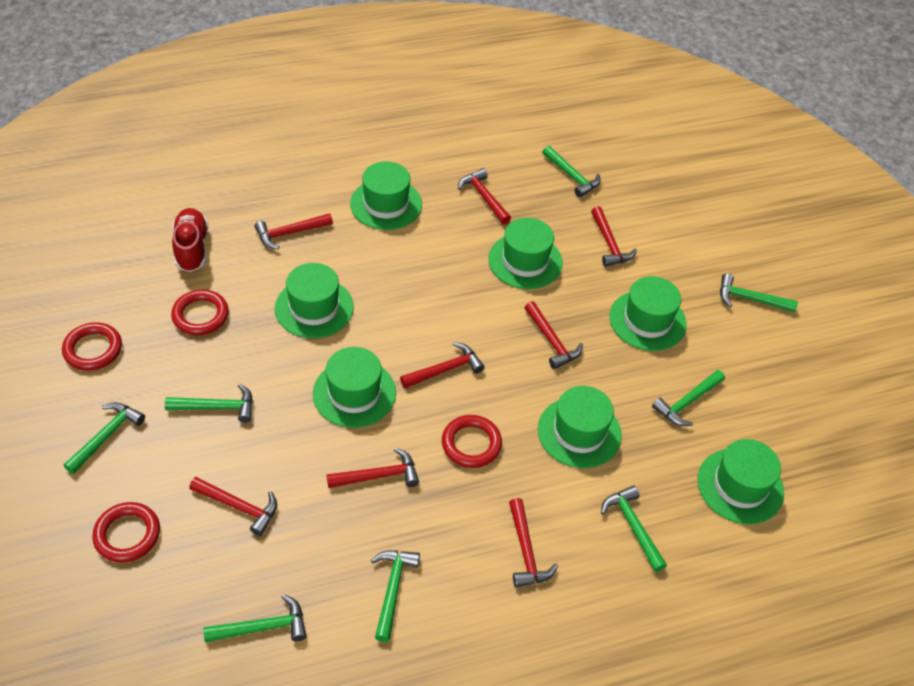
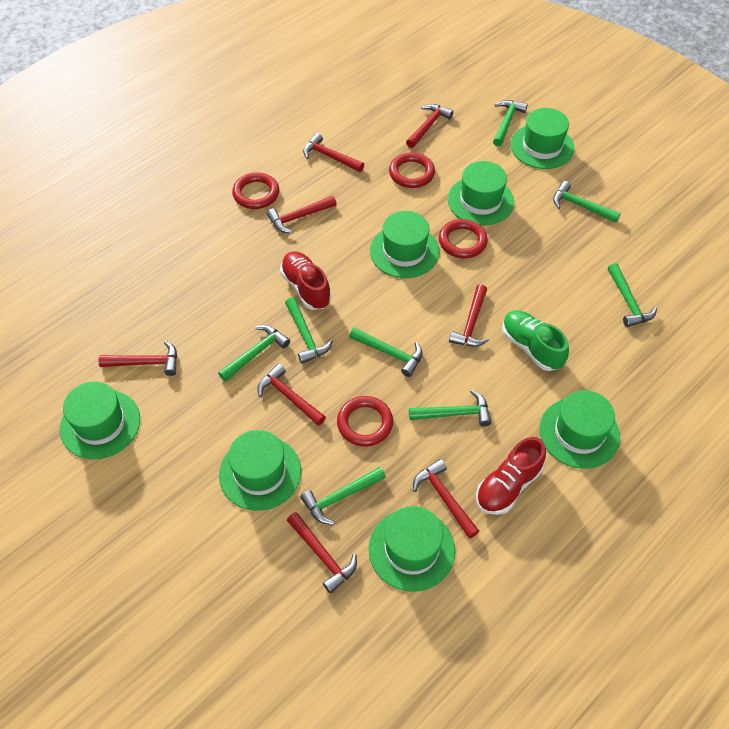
green shoe: 0 -> 1
red shoe: 1 -> 2

